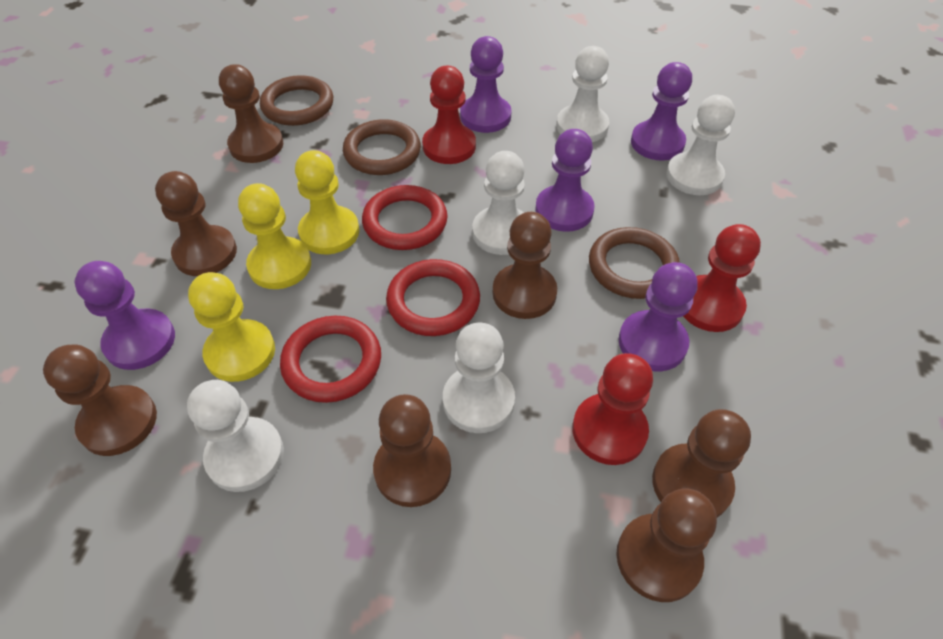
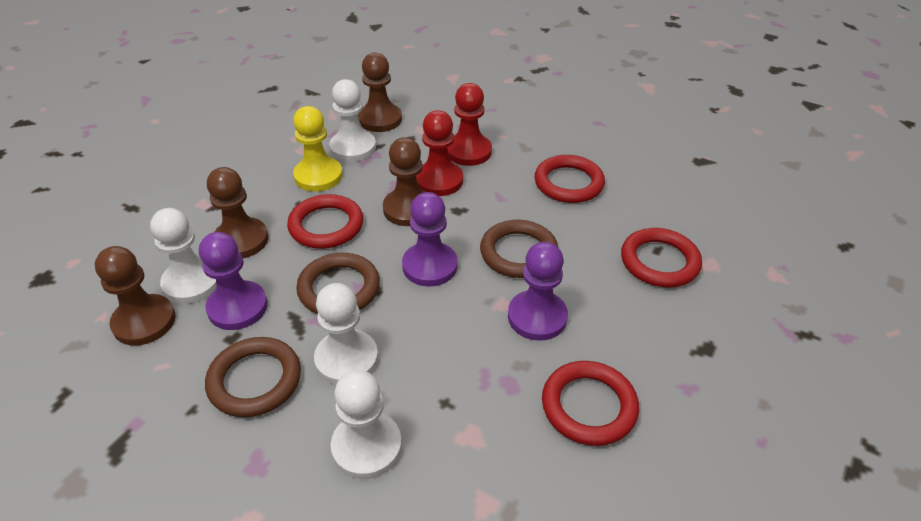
brown pawn: 7 -> 4
purple pawn: 5 -> 3
red pawn: 3 -> 2
red ring: 3 -> 4
white pawn: 5 -> 4
yellow pawn: 3 -> 1

